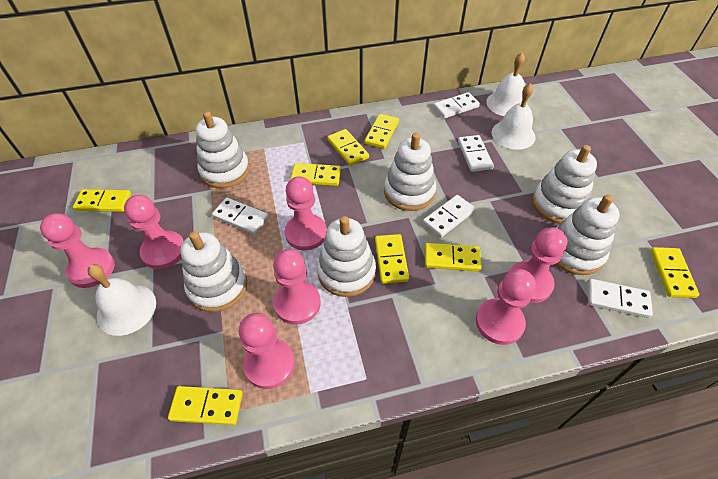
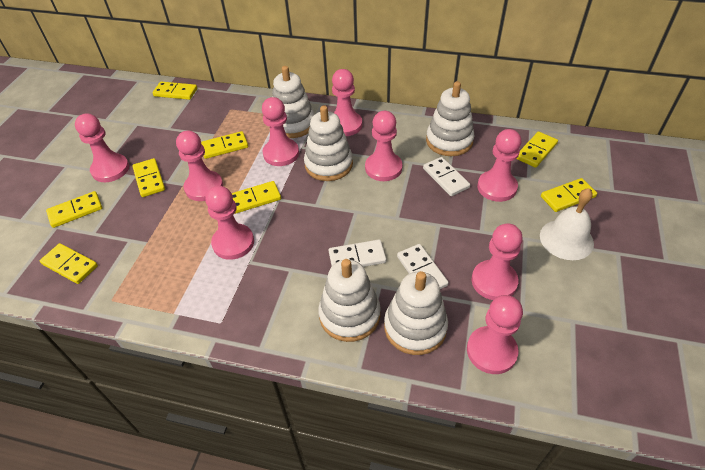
pink pawn: 7 -> 9
white bell: 3 -> 1
white domino: 5 -> 3
white stacking toy: 6 -> 5

